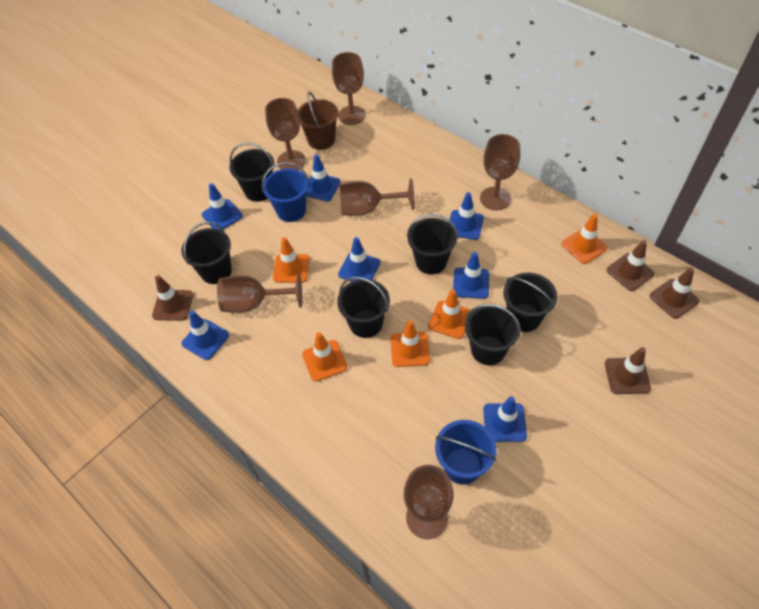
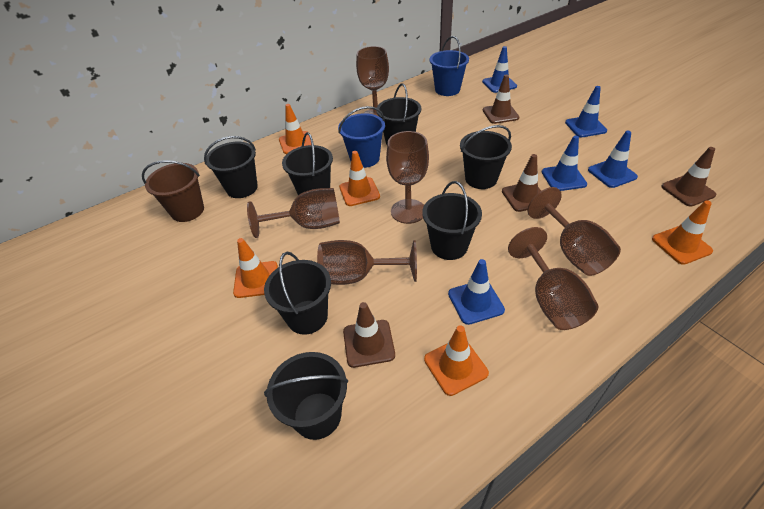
black bucket: 6 -> 7
blue traffic cone: 7 -> 5

